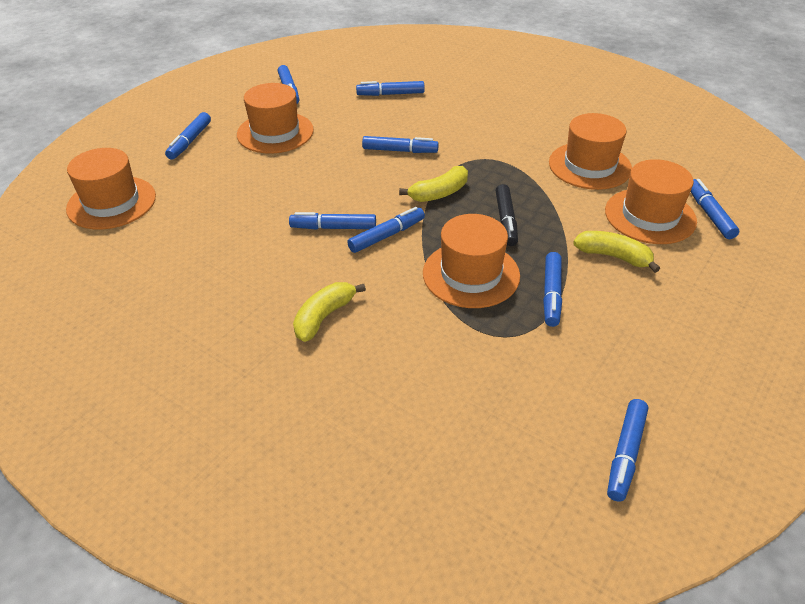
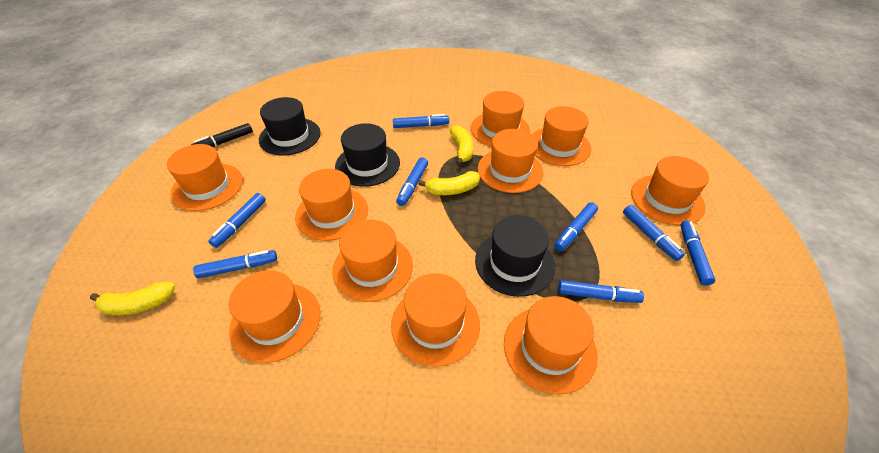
black hat: 0 -> 3
blue marker: 9 -> 8
orange hat: 5 -> 10

